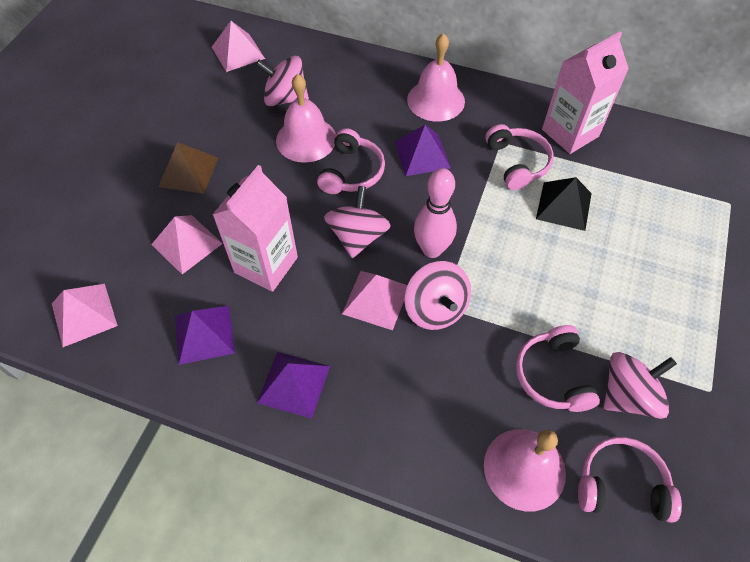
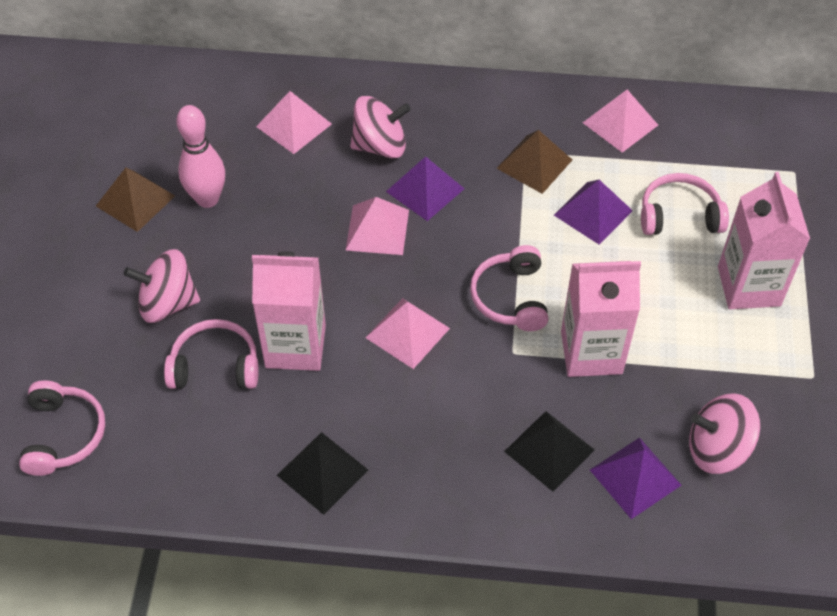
black pyramid: 1 -> 2
brown pyramid: 1 -> 2
pink bell: 3 -> 0
pink carton: 2 -> 3
pink spinning top: 4 -> 3

